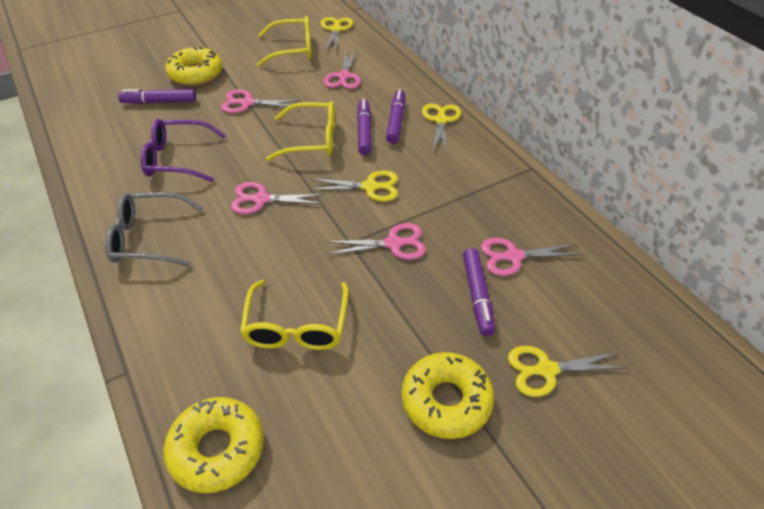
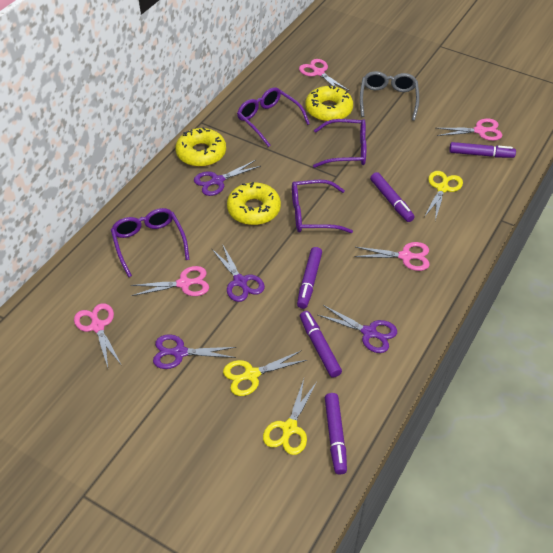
purple glasses: 1 -> 4
purple marker: 4 -> 5
purple scissors: 0 -> 4
yellow glasses: 3 -> 0
yellow scissors: 4 -> 3

